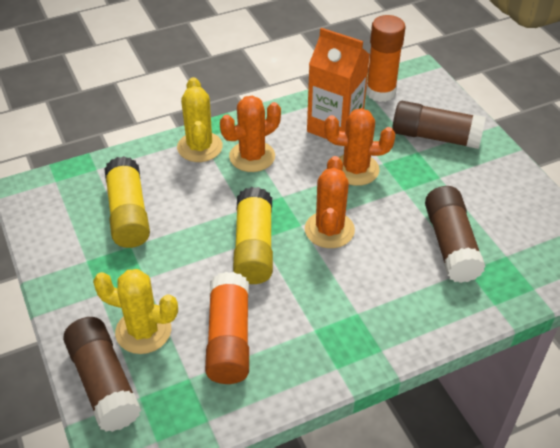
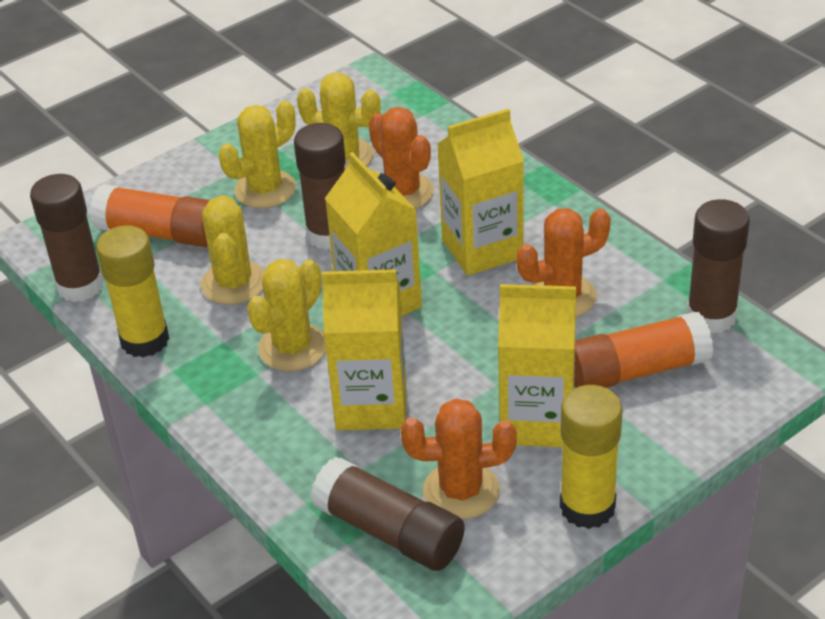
brown glue stick: 3 -> 4
orange carton: 1 -> 0
yellow cactus: 2 -> 4
yellow carton: 0 -> 4

